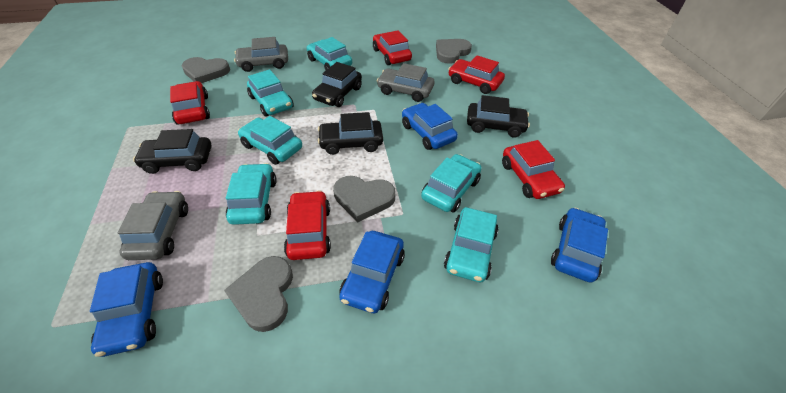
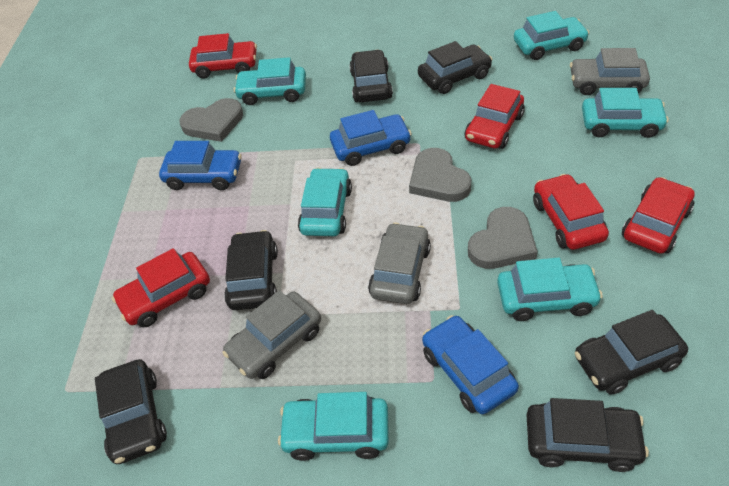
black car: 4 -> 6
blue car: 4 -> 3
grey heart: 4 -> 3

